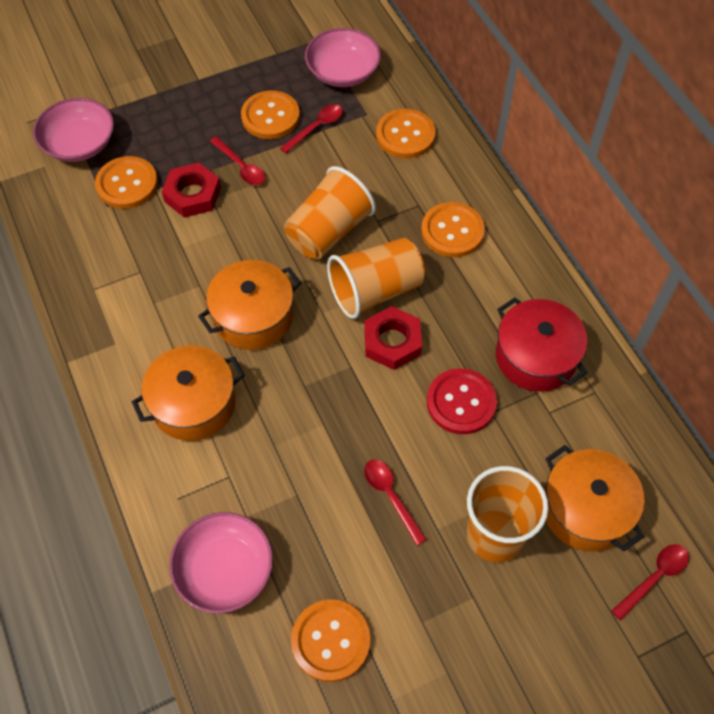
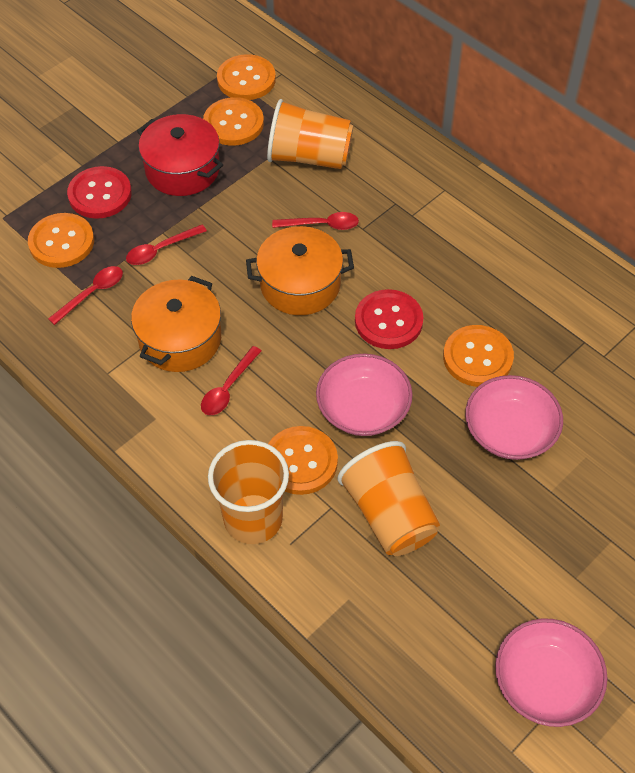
orange pot: 3 -> 2
red button: 1 -> 2
red nut: 2 -> 0

